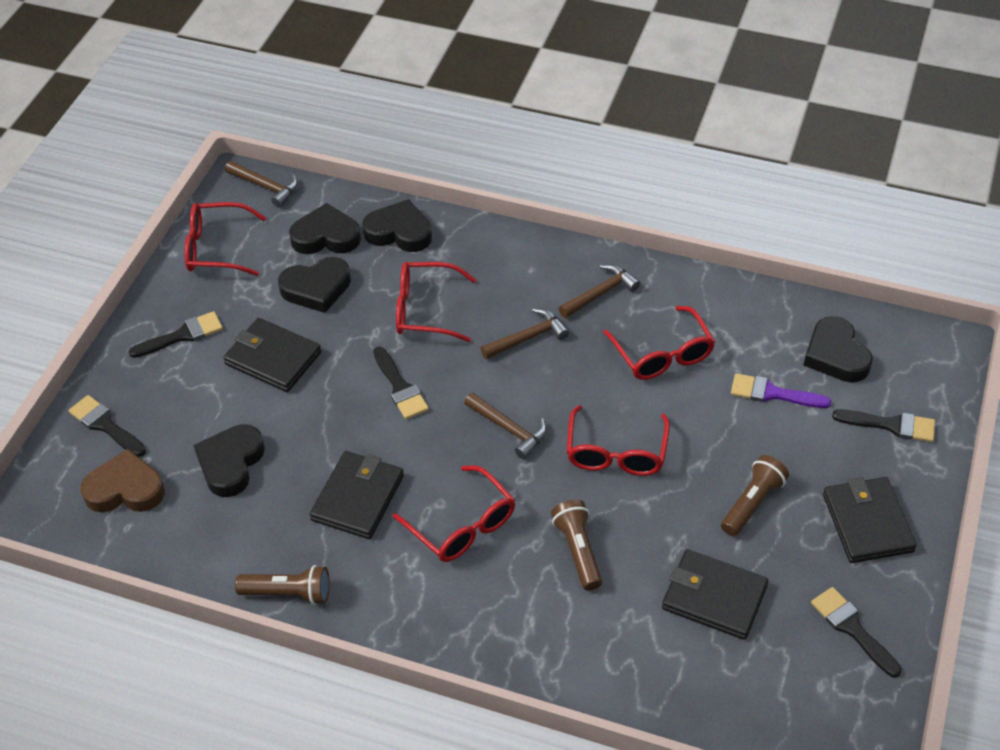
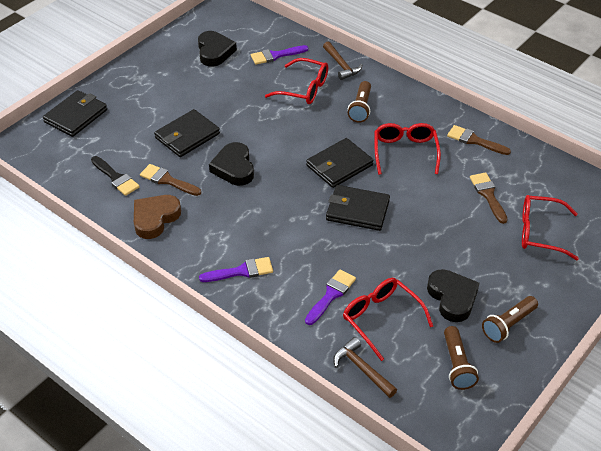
black brush: 5 -> 1
black heart: 5 -> 3
brown brush: 0 -> 3
brown hammer: 4 -> 2
purple brush: 1 -> 3
red glasses: 5 -> 4

